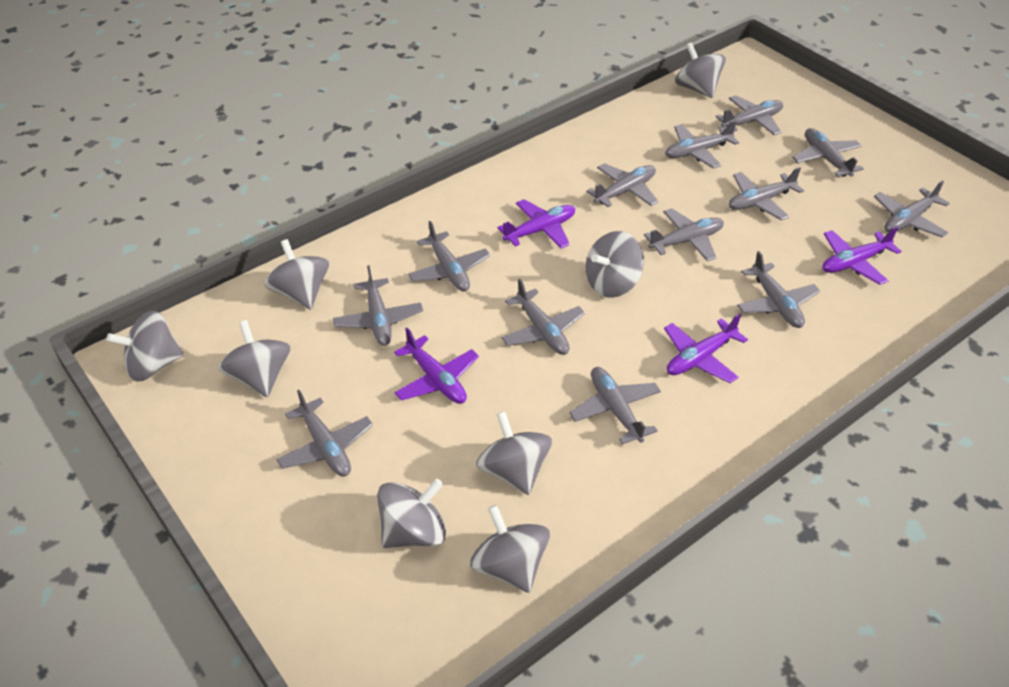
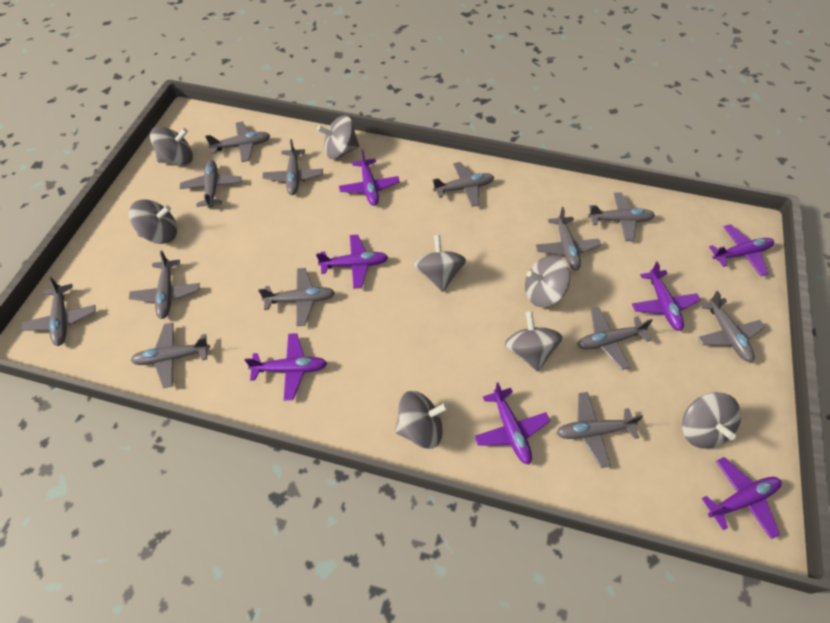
purple plane: 4 -> 7

